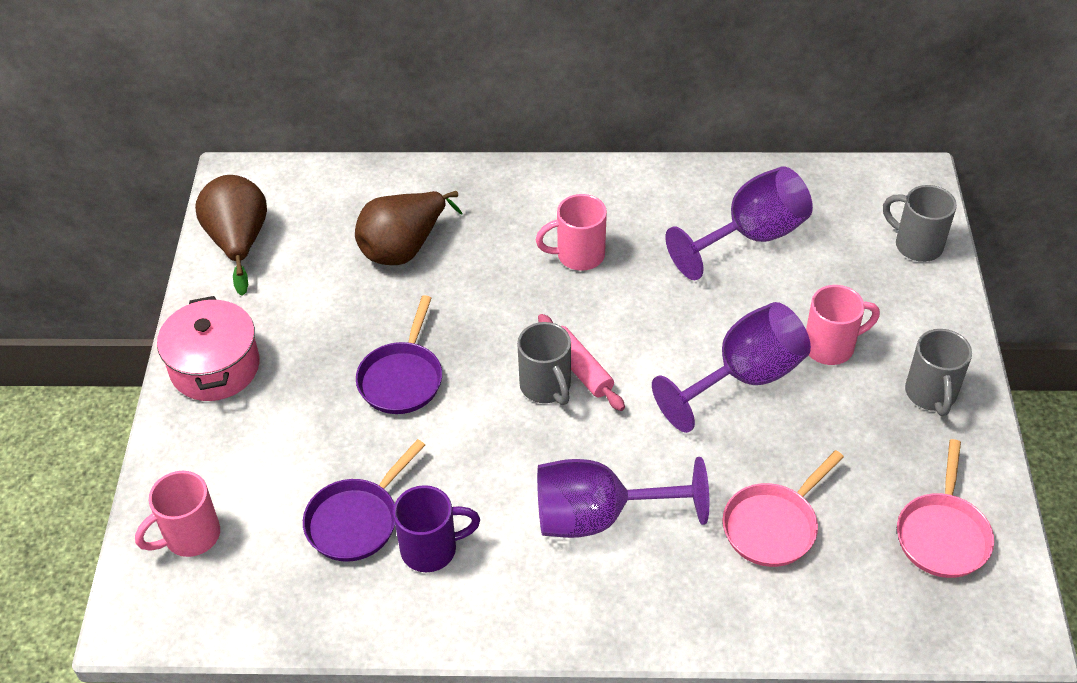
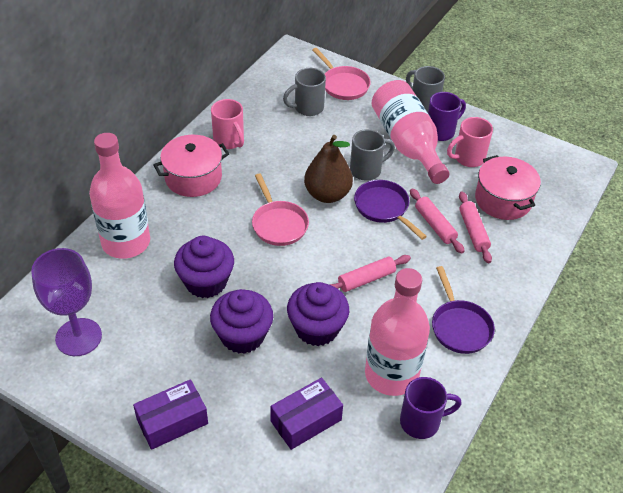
brown pear: 2 -> 1
pink bottle: 0 -> 3
pink mug: 3 -> 2
pink pot: 1 -> 2
pink rolling pin: 1 -> 3
purple box: 0 -> 2
purple cupcake: 0 -> 3
purple goblet: 3 -> 1
purple mug: 1 -> 2

